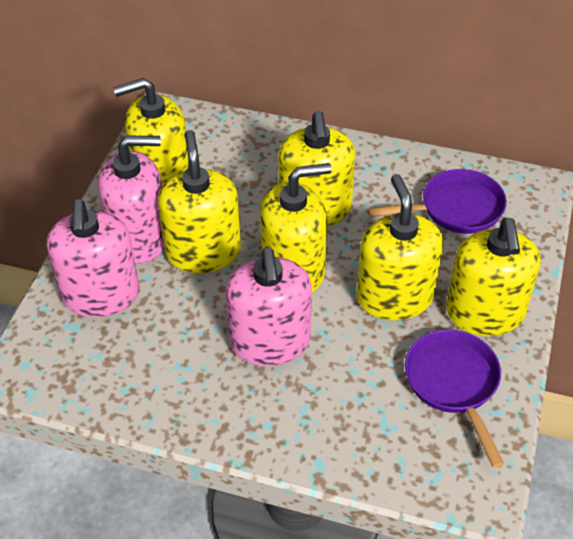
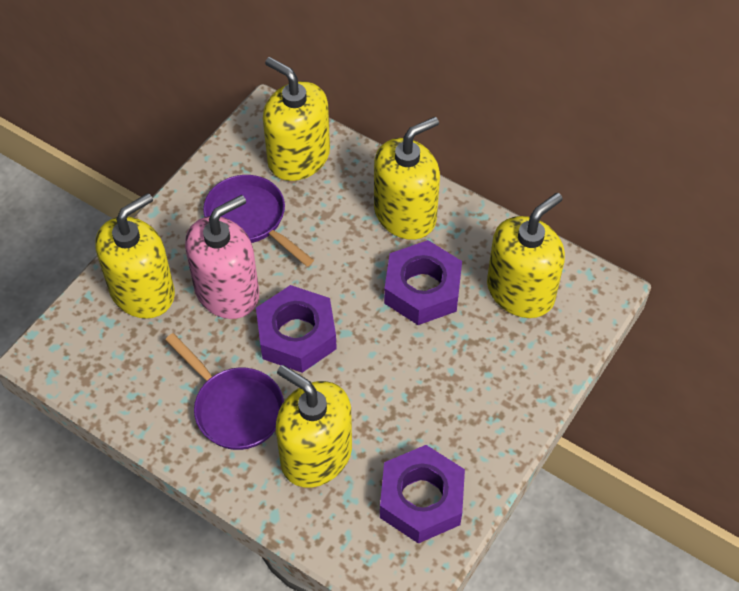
pink soap dispenser: 3 -> 1
purple nut: 0 -> 3
yellow soap dispenser: 6 -> 5

